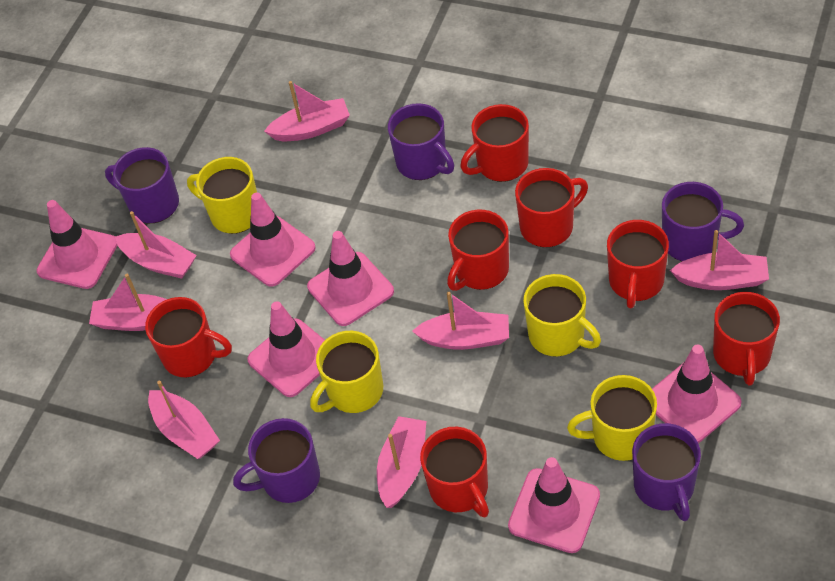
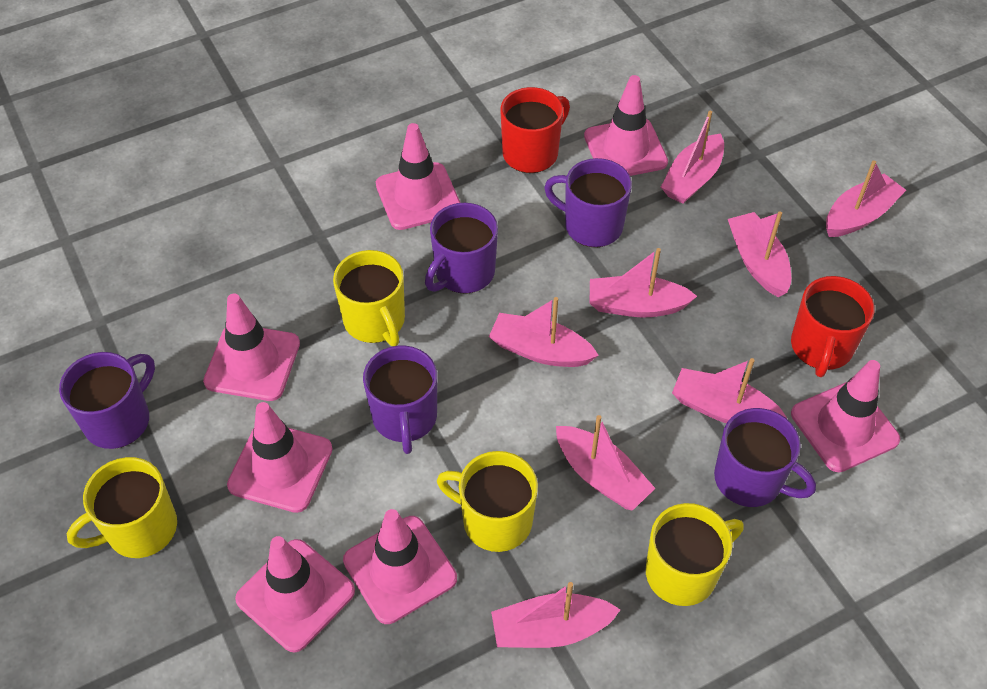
pink boat: 7 -> 8
pink traffic cone: 6 -> 7
red mug: 7 -> 2

